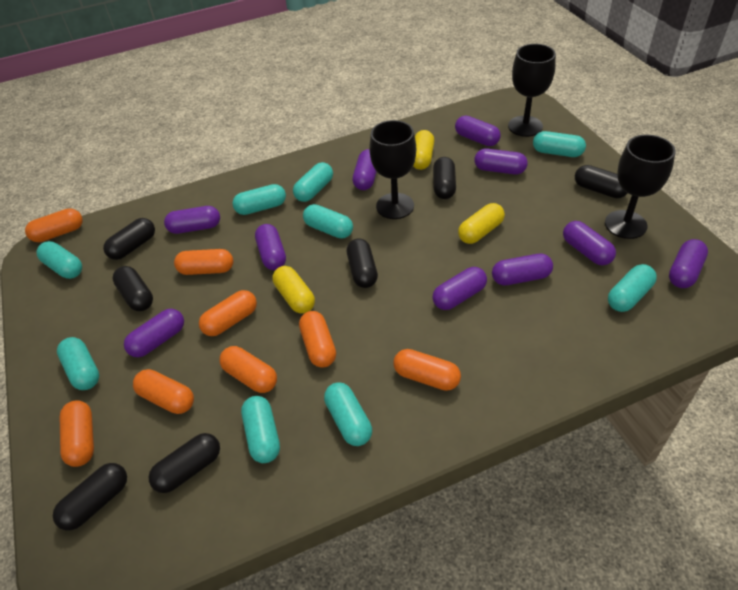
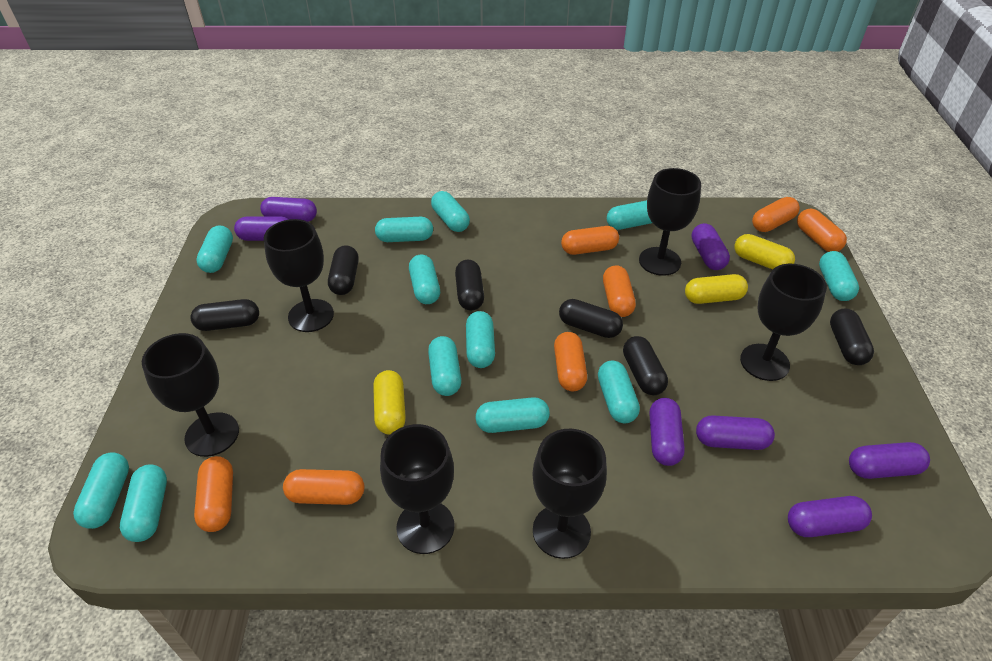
black capsule: 7 -> 6
black goblet: 3 -> 6
orange capsule: 8 -> 7
purple capsule: 10 -> 7
turquoise capsule: 9 -> 12

